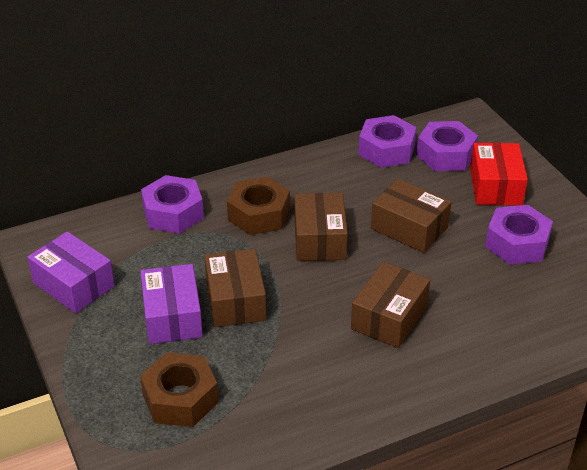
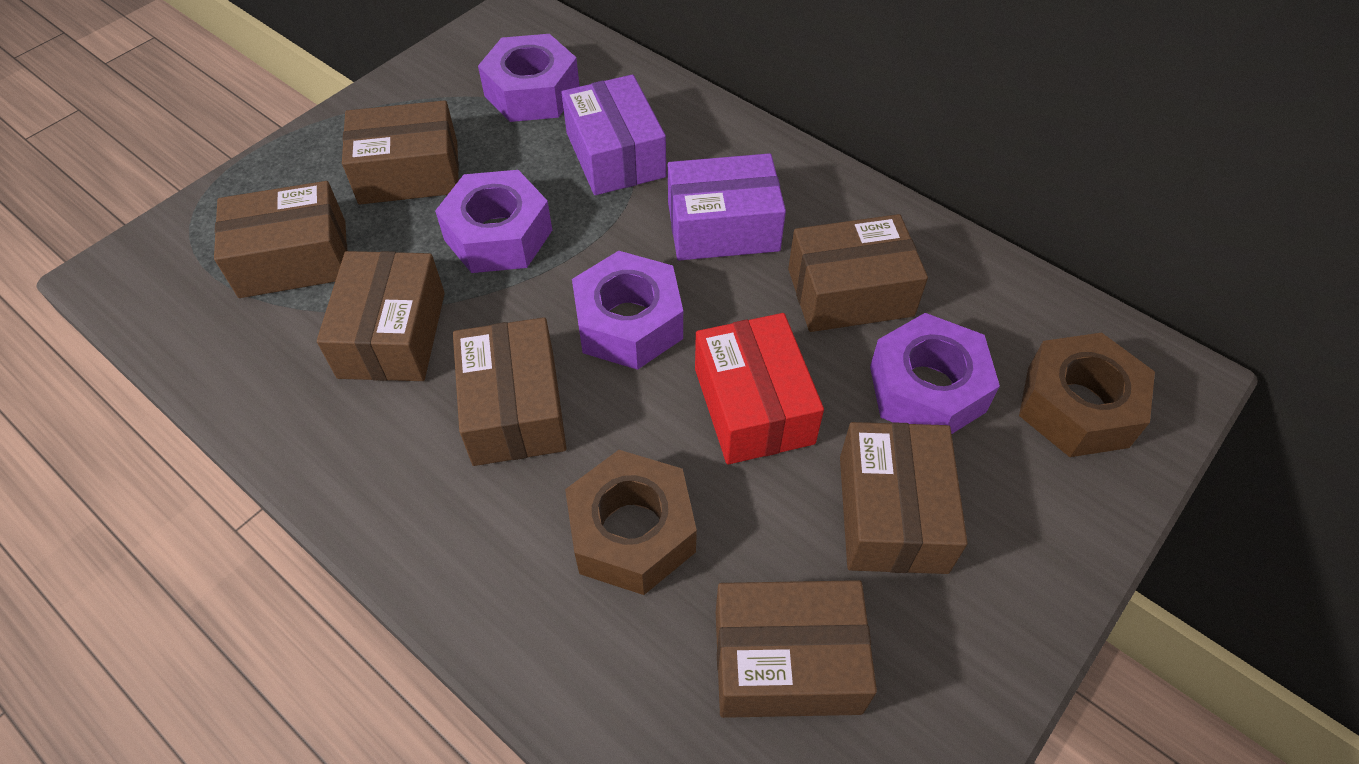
brown box: 4 -> 7

